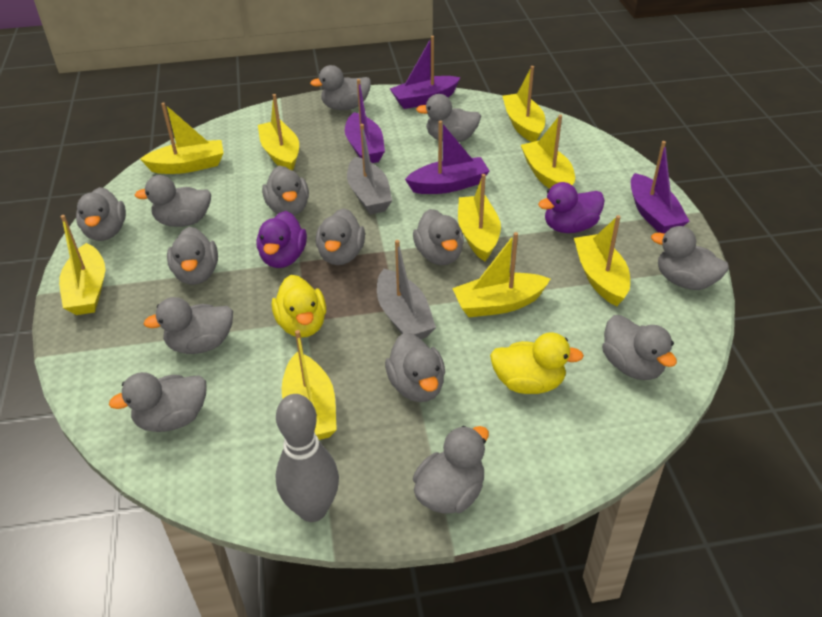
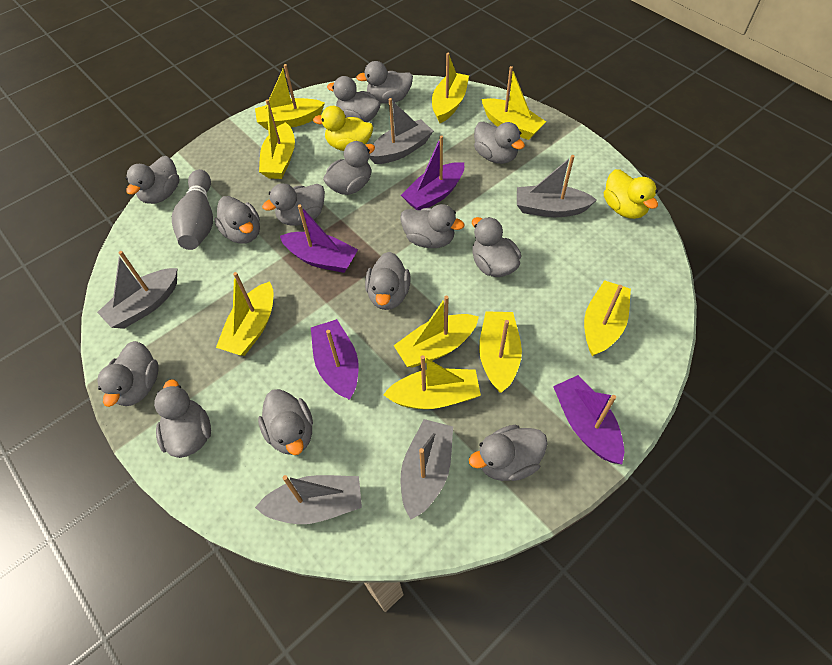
grey boat: 2 -> 5
purple duck: 2 -> 0

